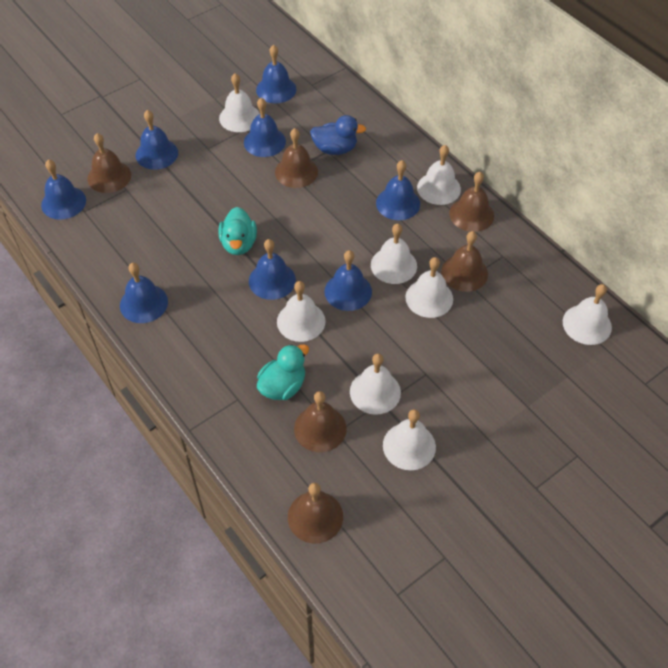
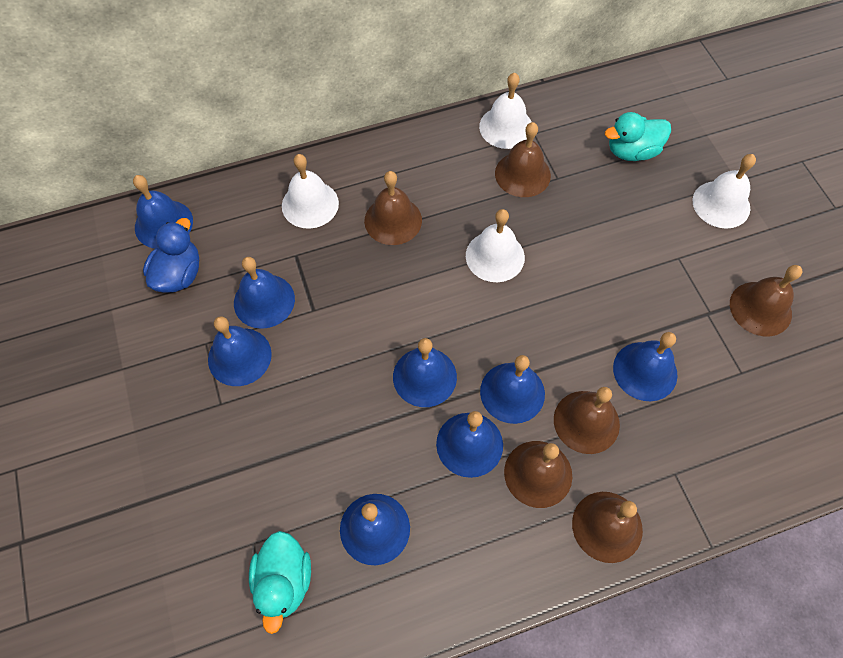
white bell: 8 -> 4

